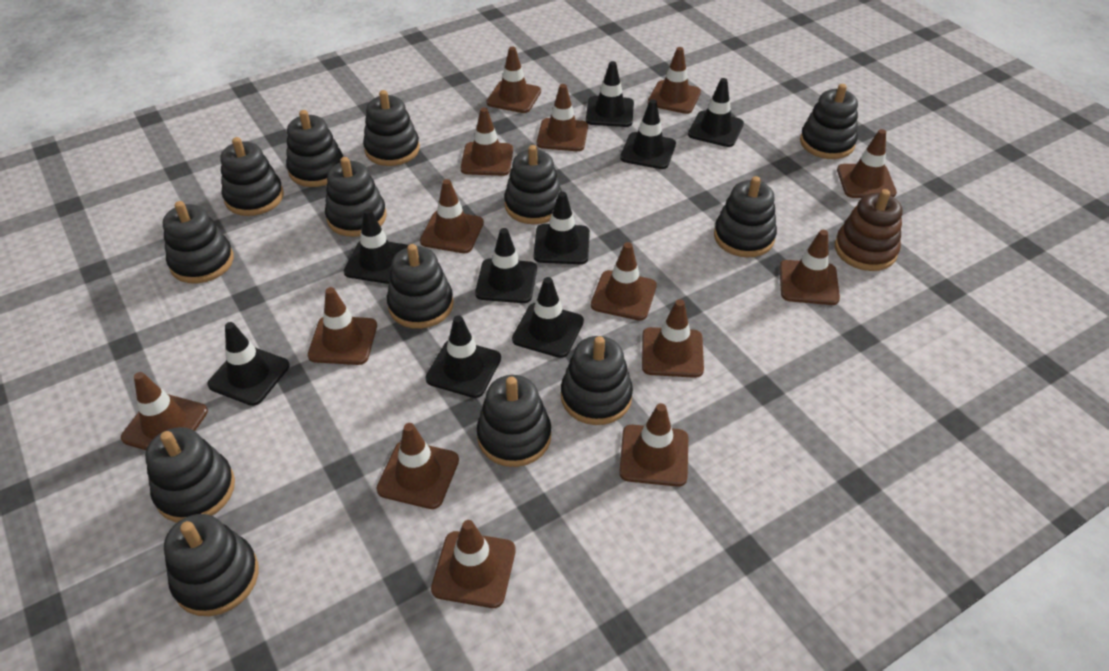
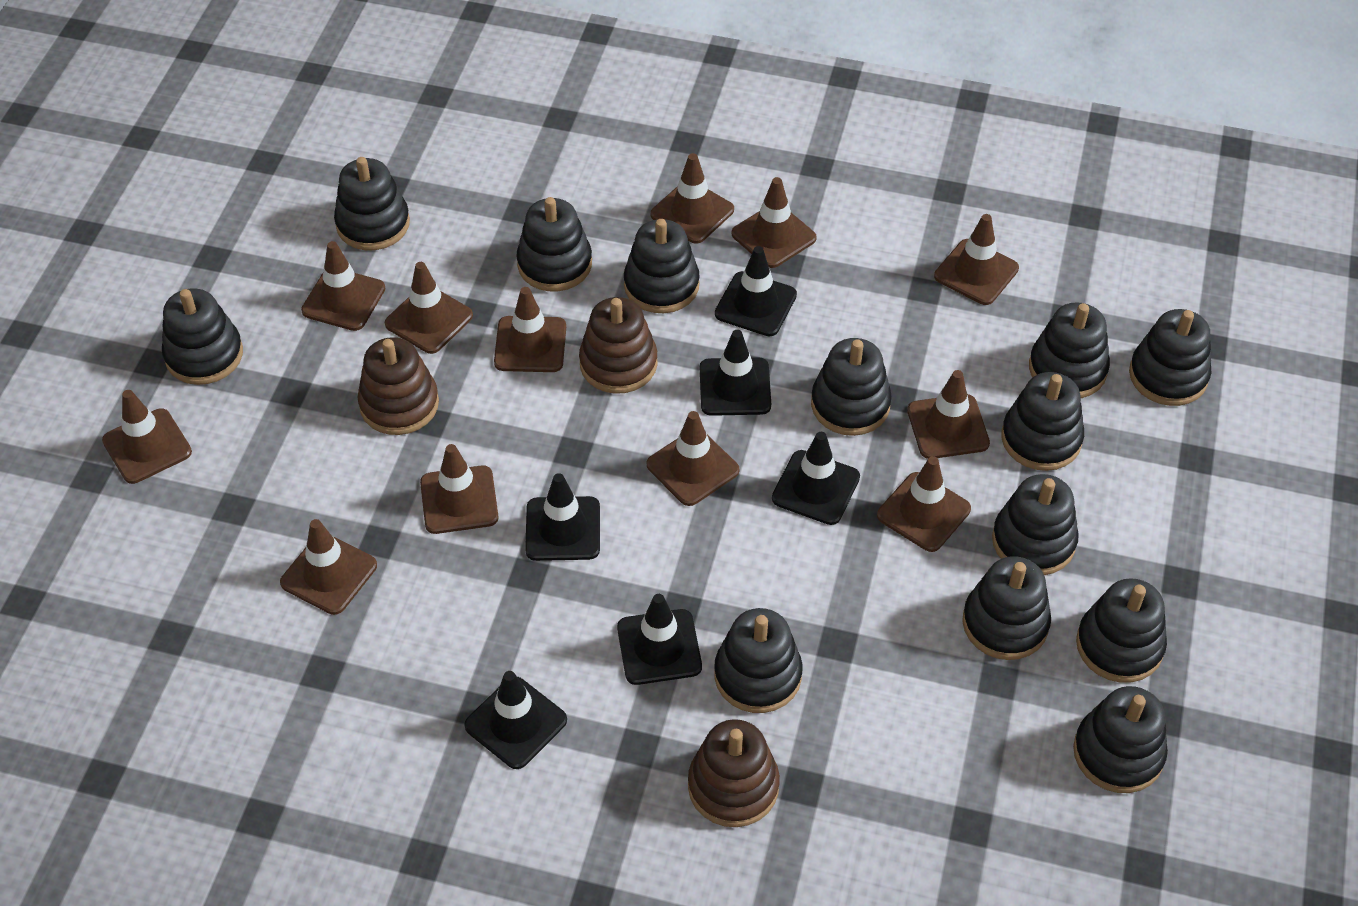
black traffic cone: 9 -> 6
brown stacking toy: 1 -> 3
brown traffic cone: 14 -> 12

